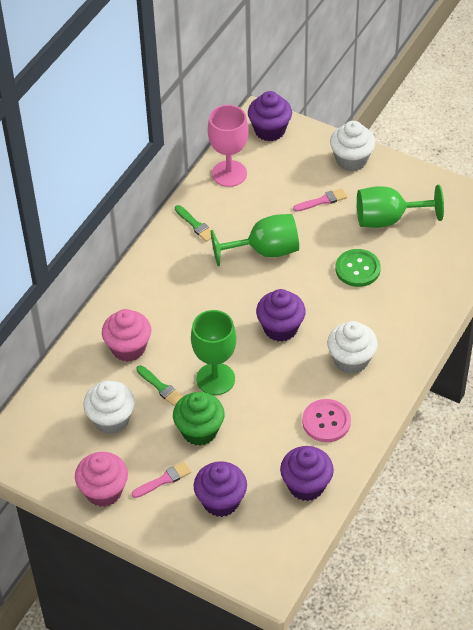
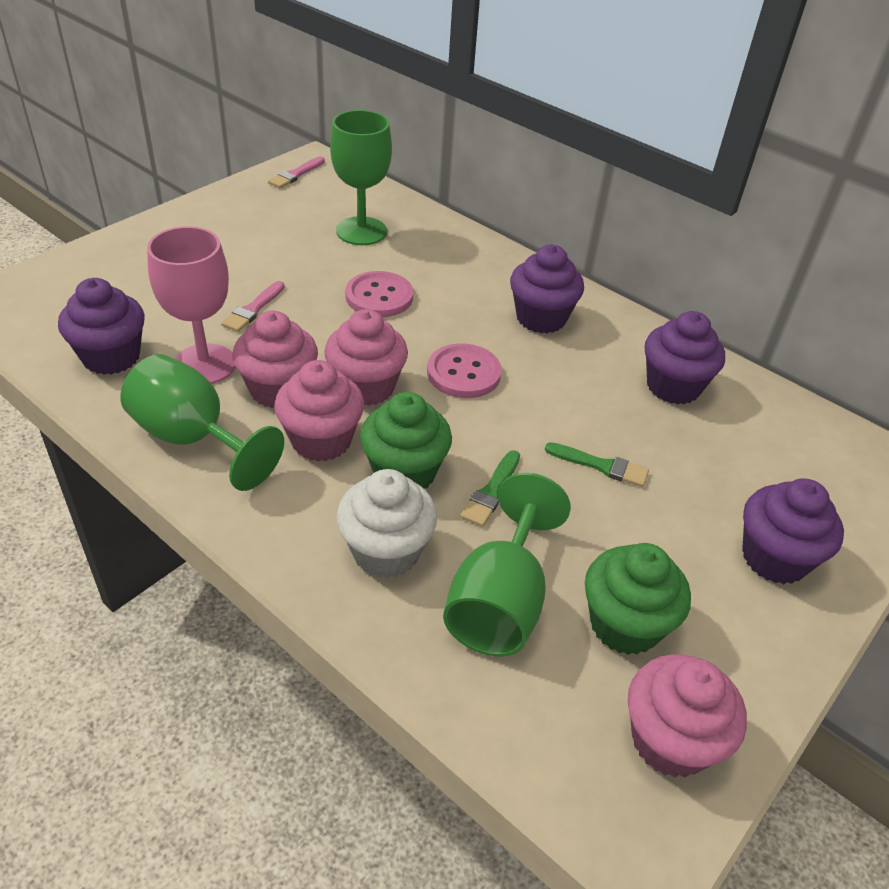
green button: 1 -> 0
green cupcake: 1 -> 2
pink button: 1 -> 2
pink cupcake: 2 -> 4
white cupcake: 3 -> 1

